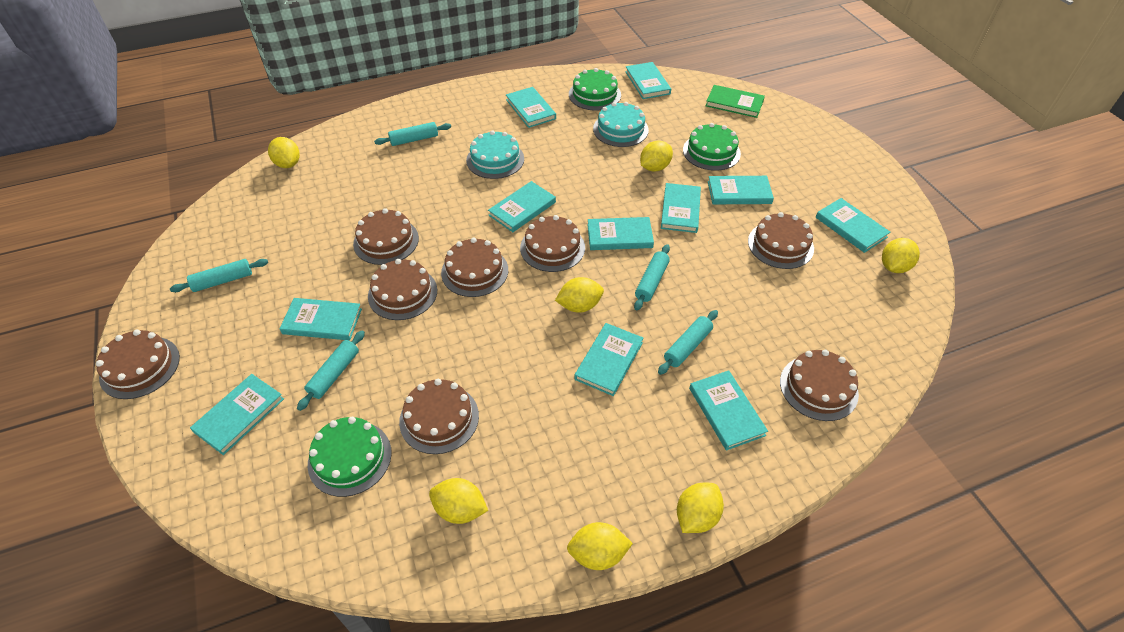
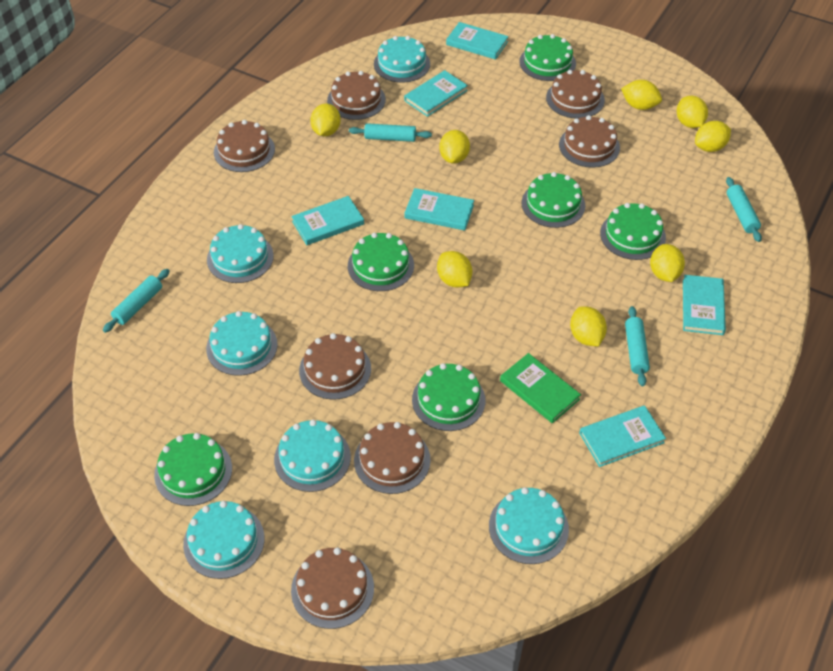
brown cake: 8 -> 7
green cake: 3 -> 6
turquoise book: 11 -> 6
turquoise cake: 2 -> 6
turquoise rolling pin: 5 -> 4
yellow lemon: 7 -> 8

